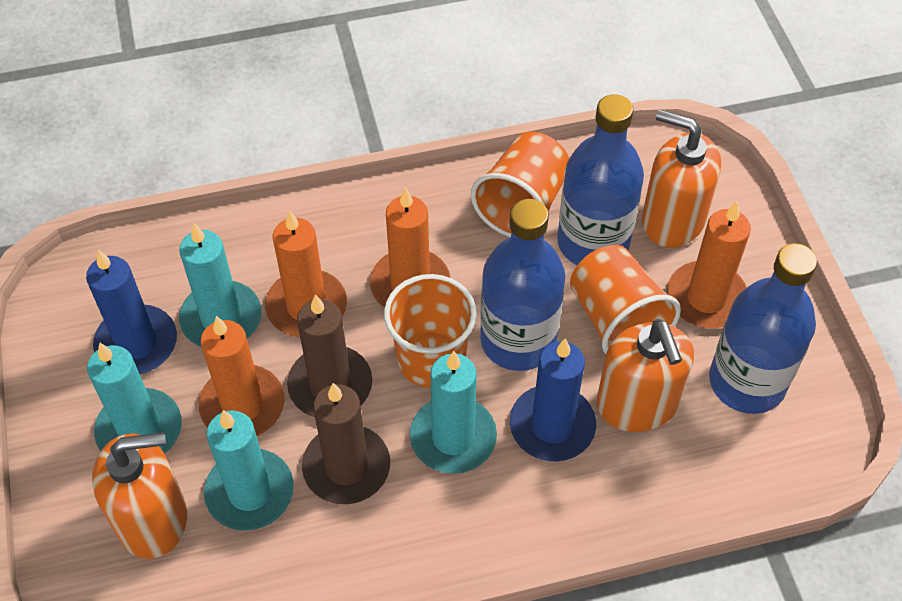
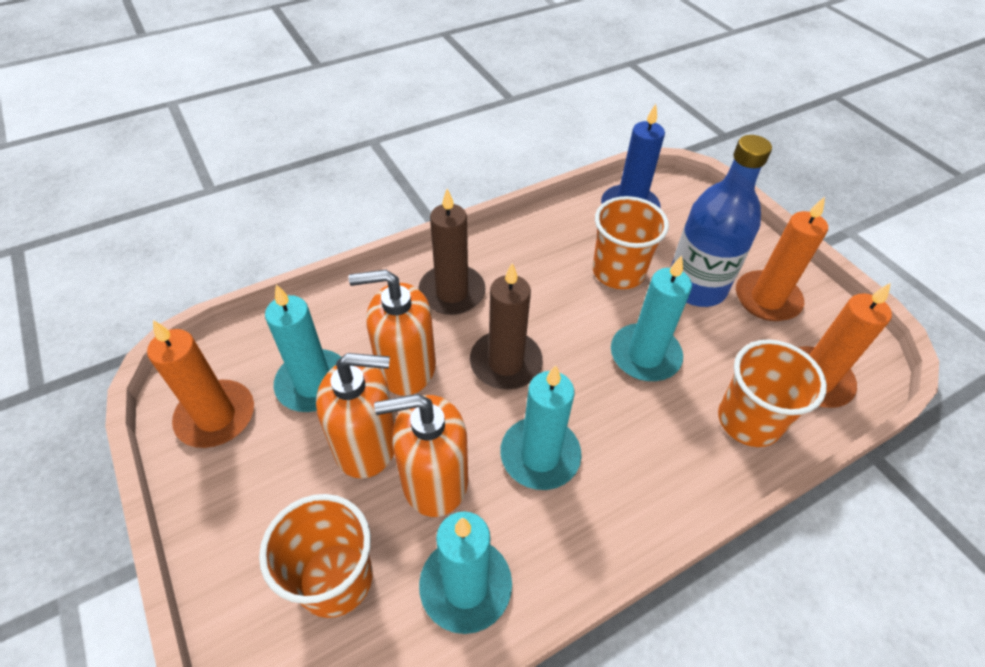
blue bottle: 3 -> 1
blue candle: 2 -> 1
orange candle: 4 -> 3

